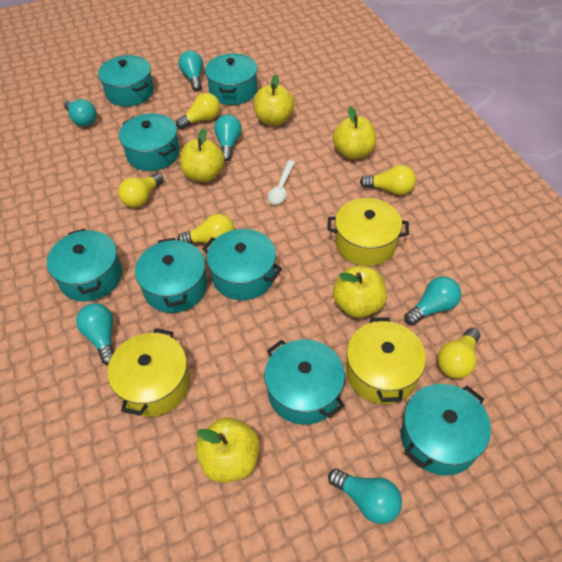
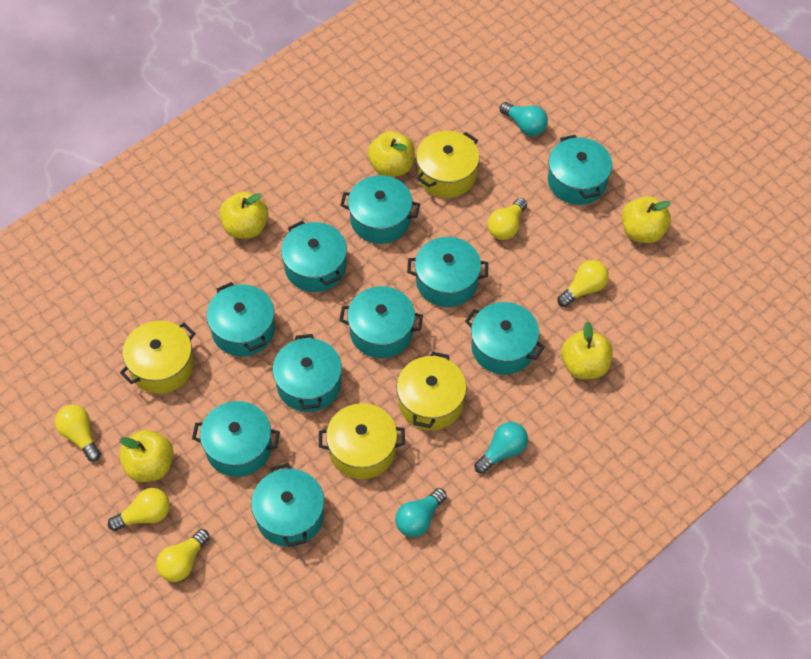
turquoise light bulb: 6 -> 3
turquoise pot: 8 -> 10
white spoon: 1 -> 0
yellow pot: 3 -> 4

